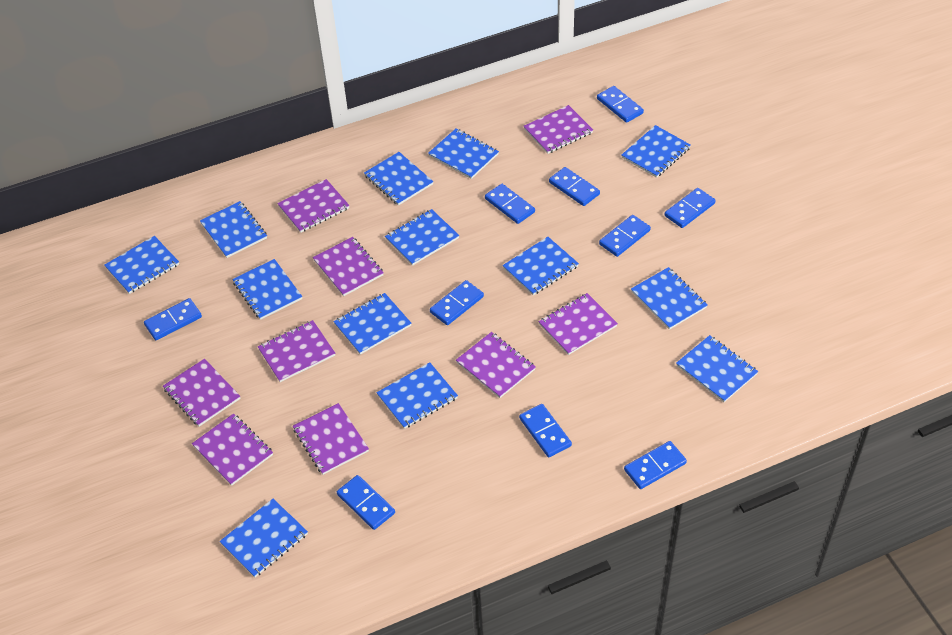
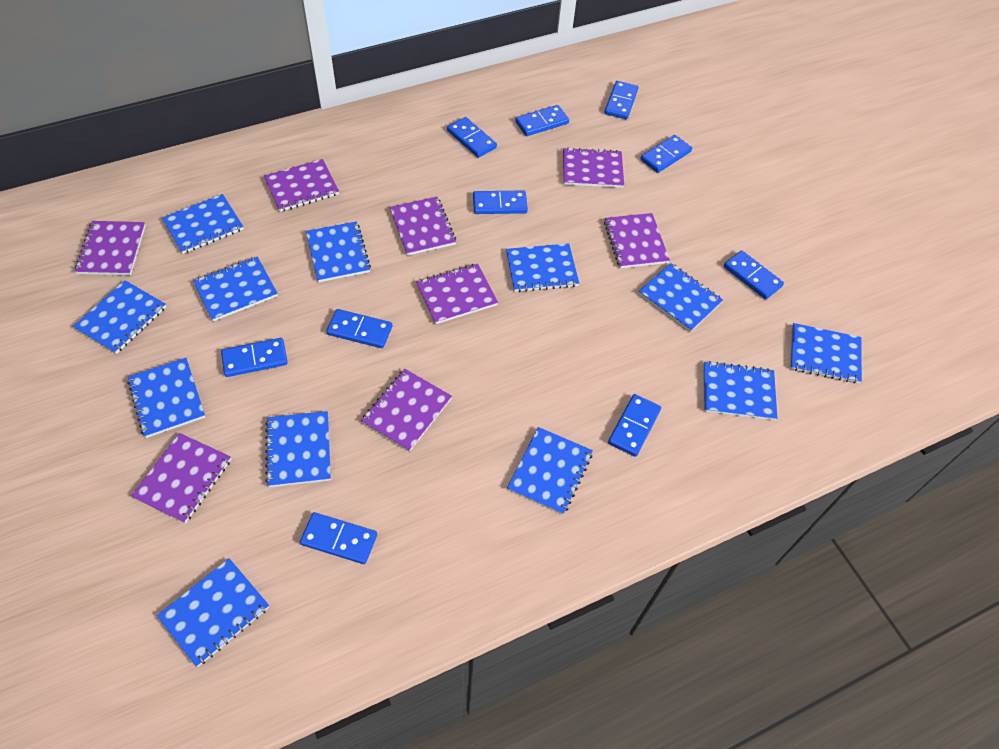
blue notebook: 13 -> 12
purple notebook: 9 -> 8

